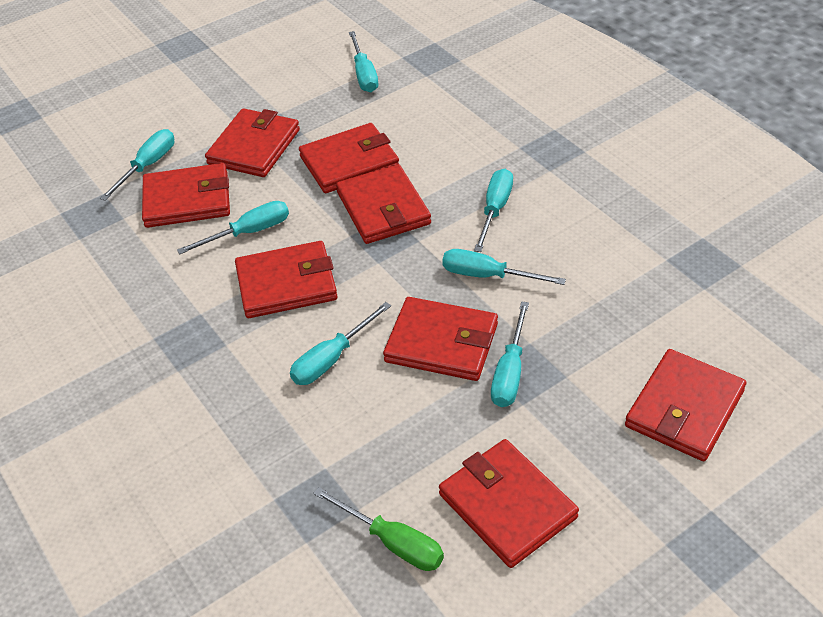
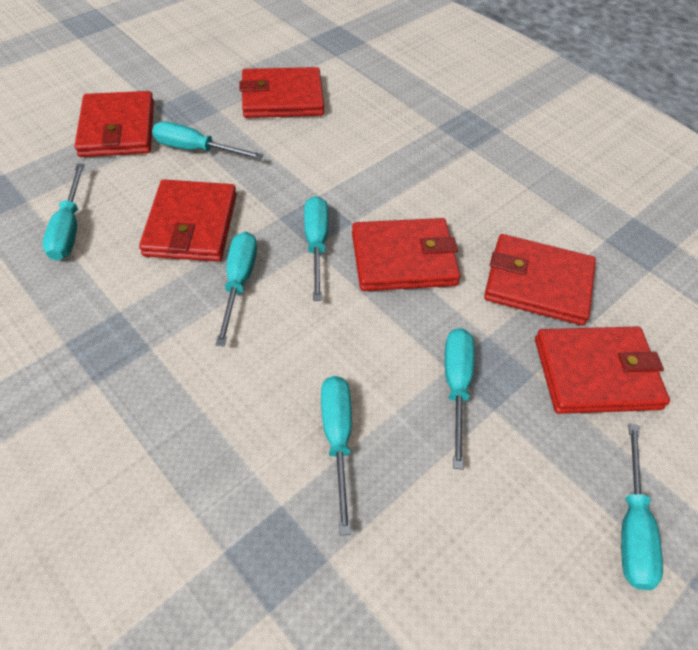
green screwdriver: 1 -> 0
red wallet: 8 -> 6

